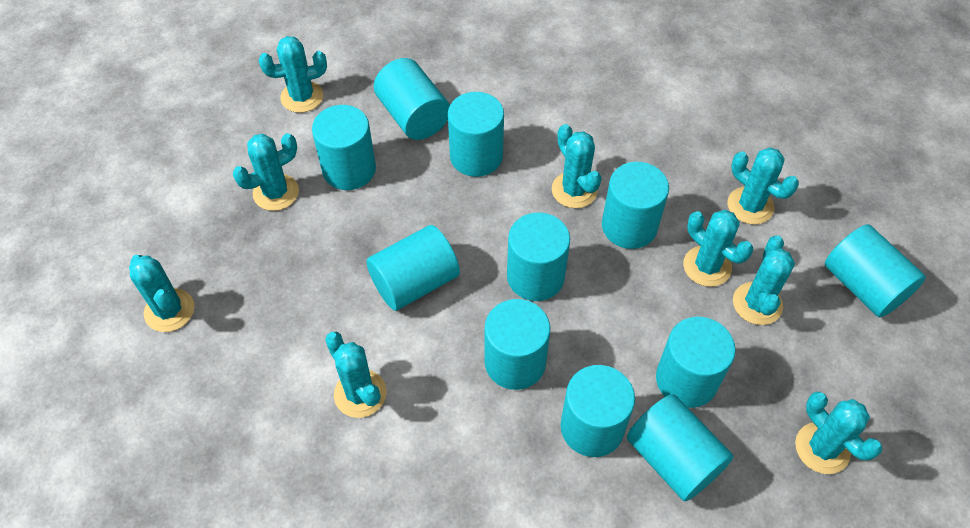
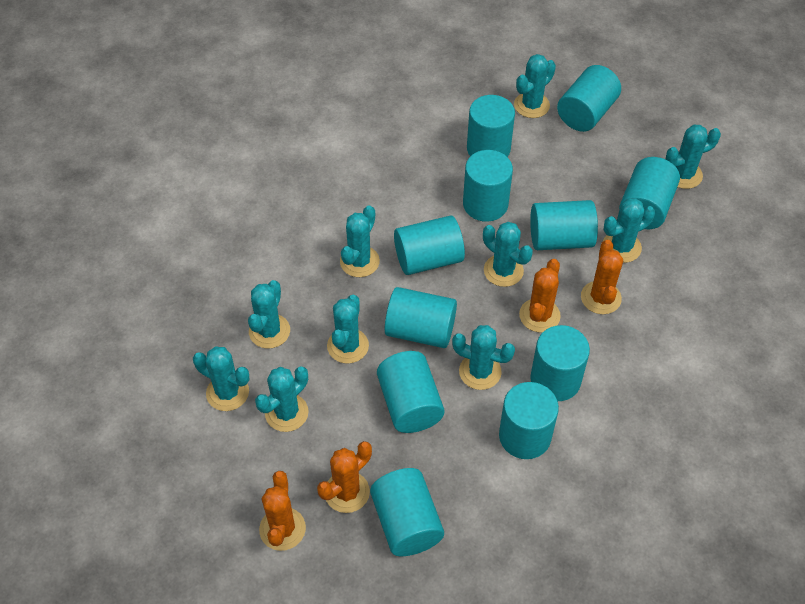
orange cactus: 0 -> 4
turquoise cactus: 9 -> 10

